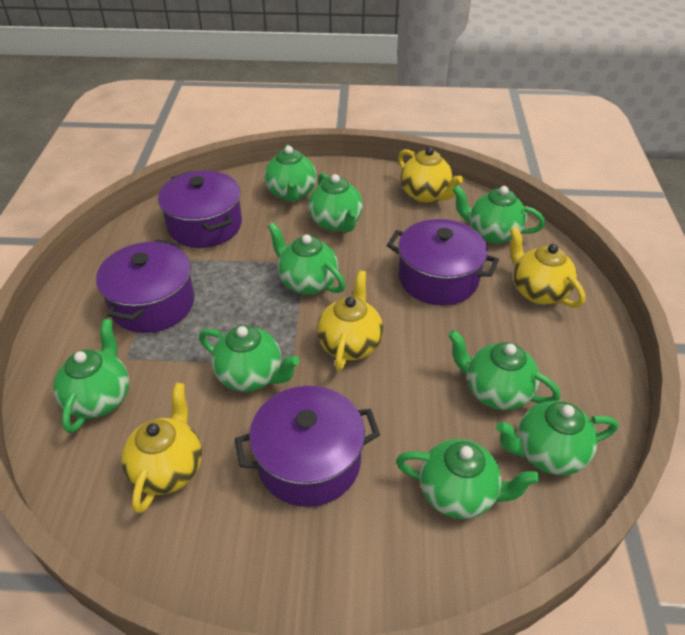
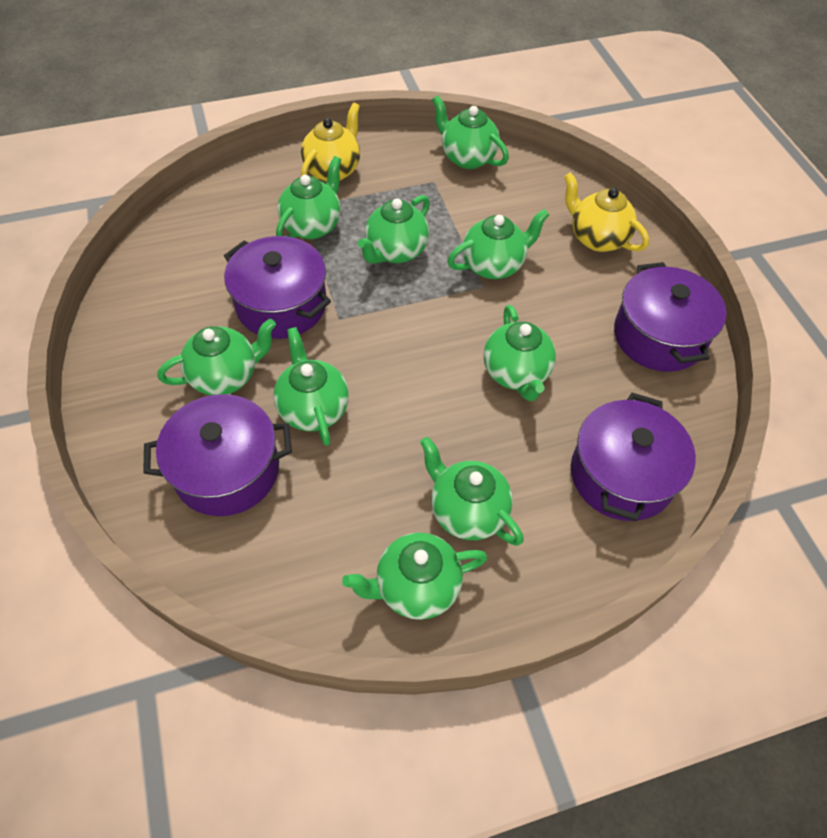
yellow teapot: 4 -> 2

